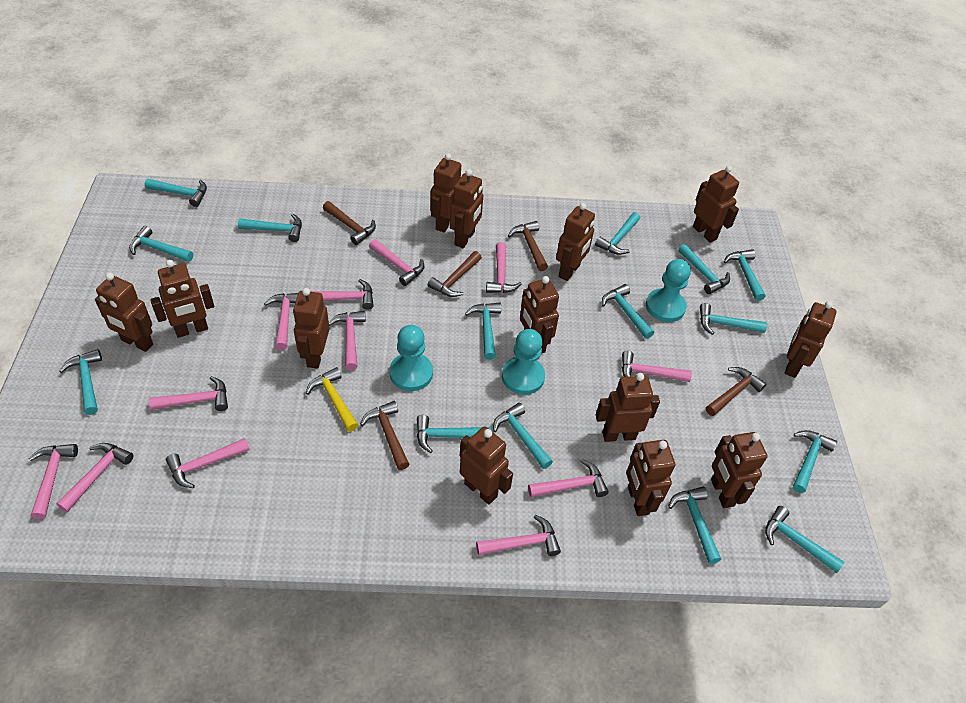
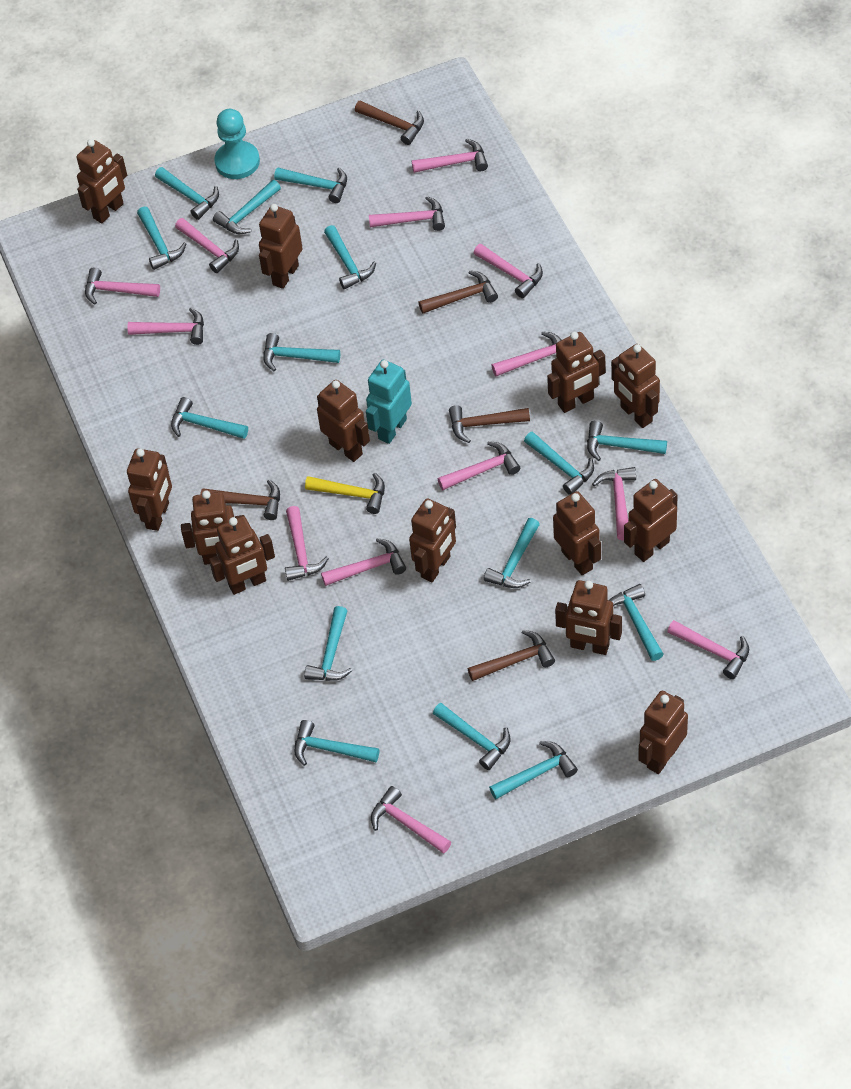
pink hammer: 12 -> 13
turquoise pawn: 3 -> 1
turquoise robot: 0 -> 1

